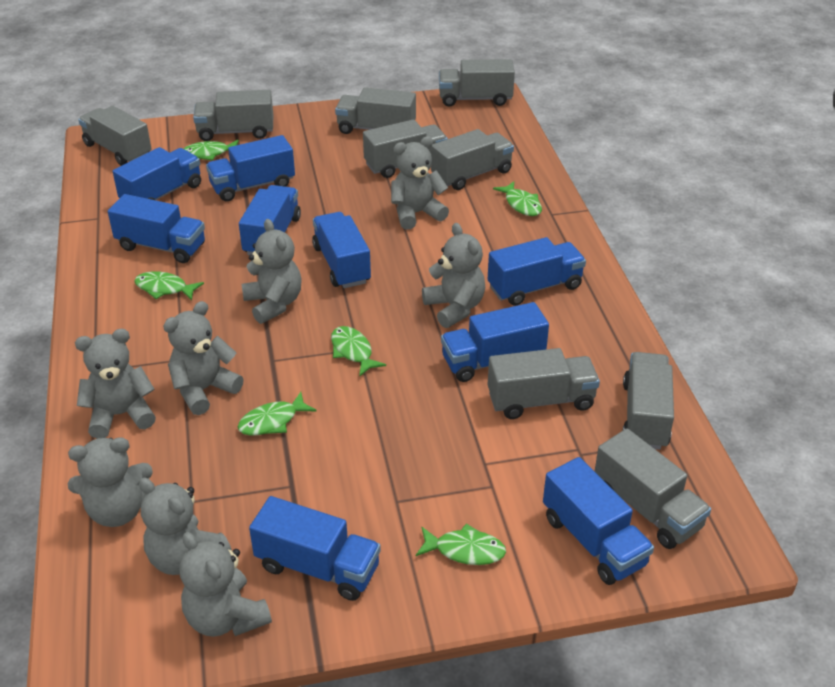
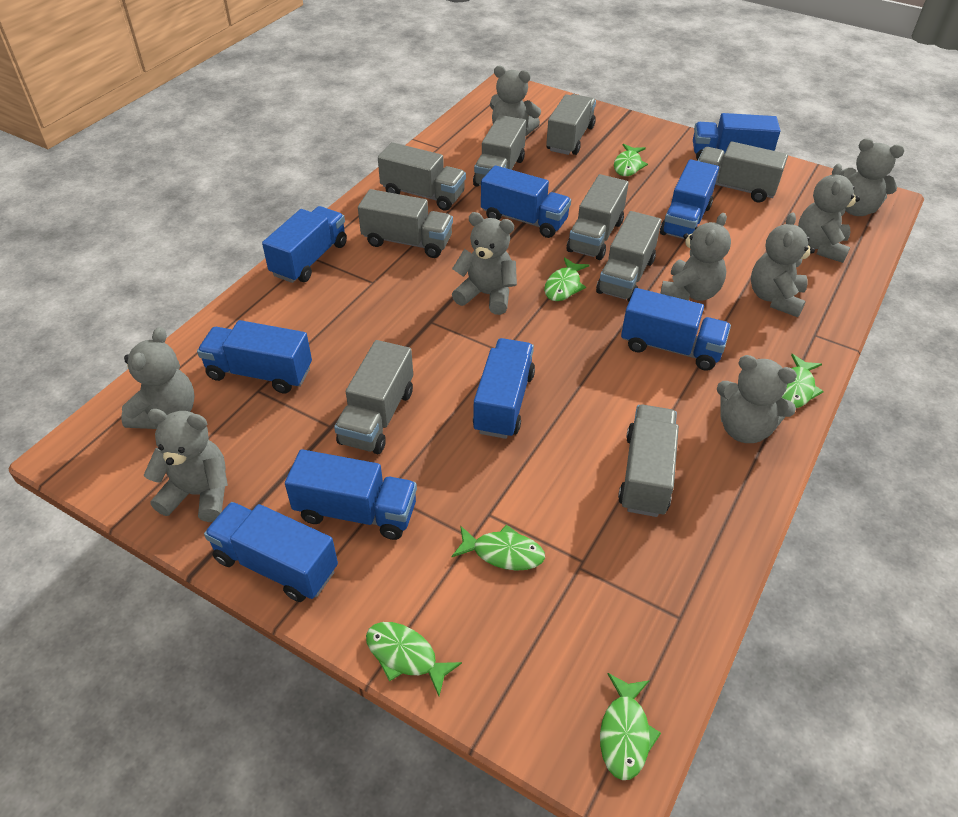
grey teddy bear: 8 -> 9

